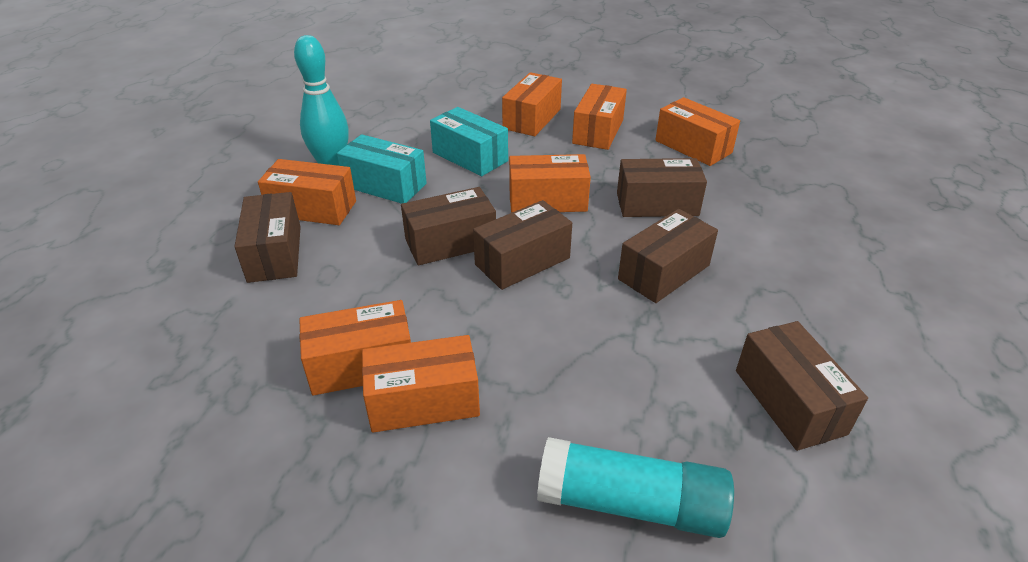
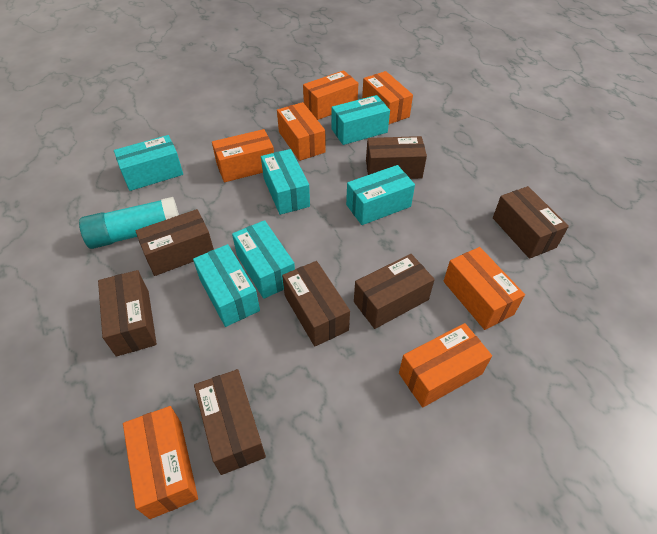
brown box: 6 -> 7
turquoise bowling pin: 1 -> 0
turquoise box: 2 -> 6

